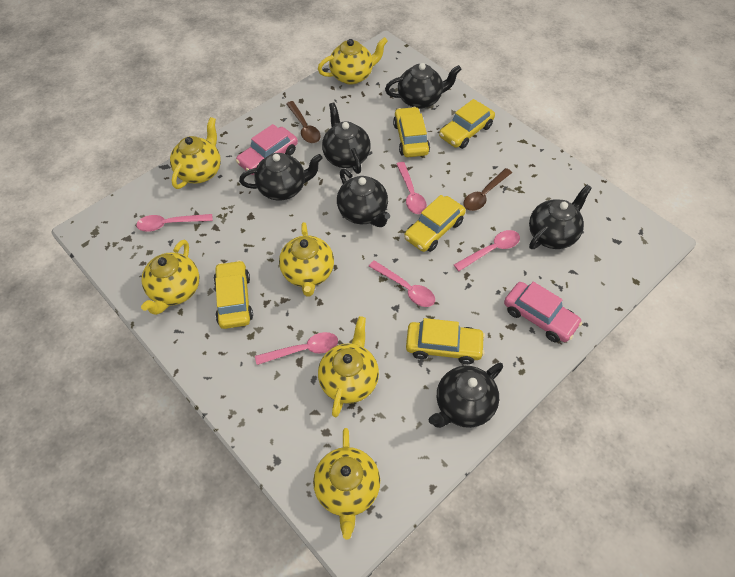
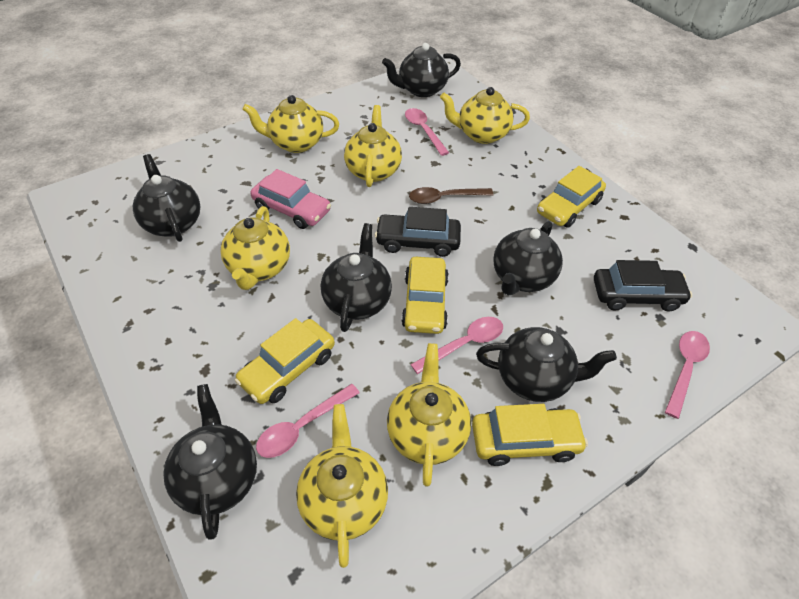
black car: 0 -> 2
brown spoon: 2 -> 1
pink car: 2 -> 1
pink spoon: 5 -> 4
yellow car: 5 -> 4

